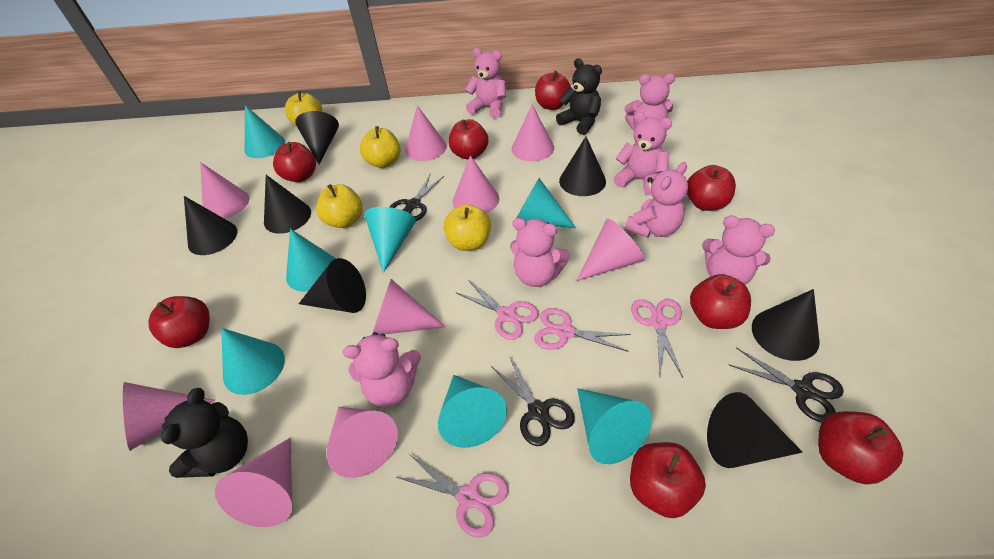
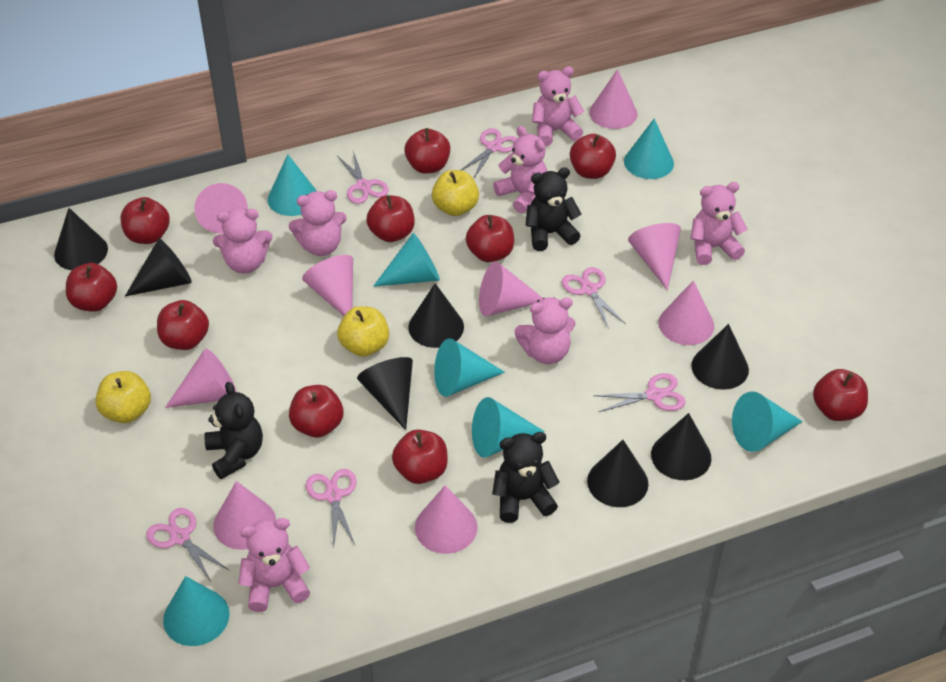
black scissors: 3 -> 0
black teddy bear: 2 -> 3
pink scissors: 4 -> 6
red apple: 8 -> 10
yellow apple: 4 -> 3

